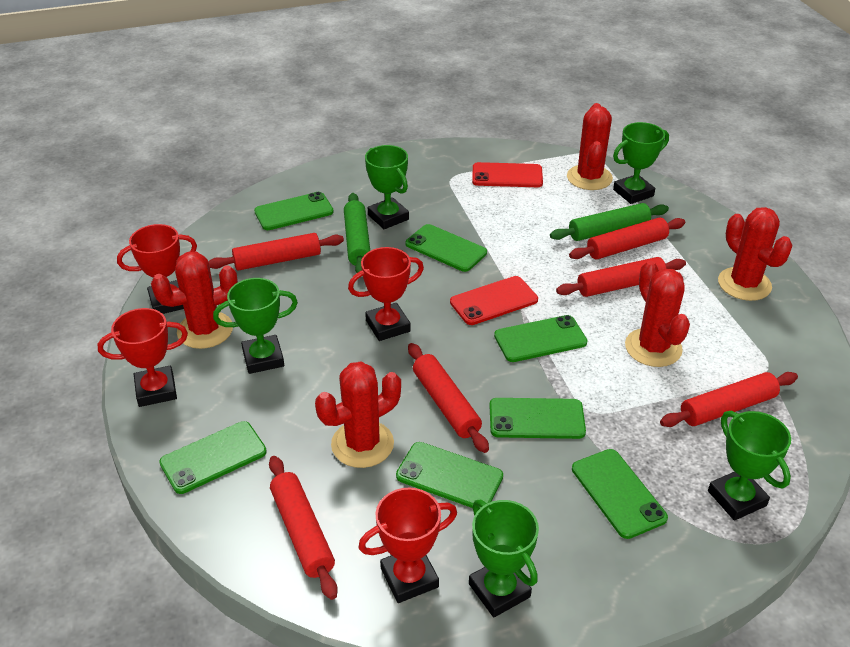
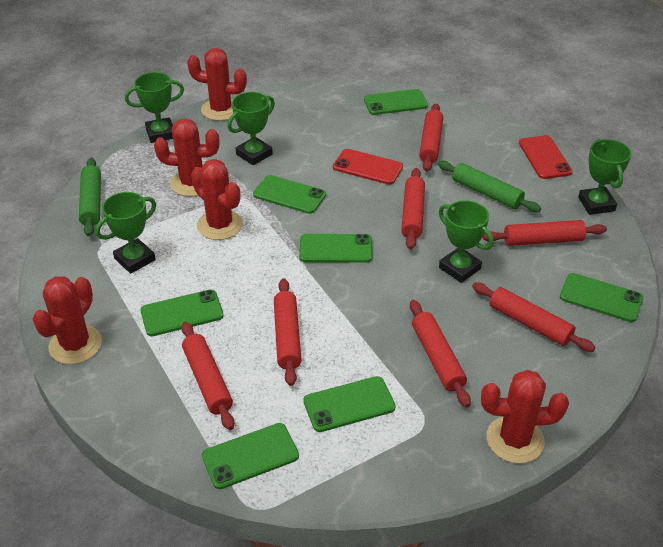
red rolling pin: 6 -> 7
red trophy: 4 -> 0

